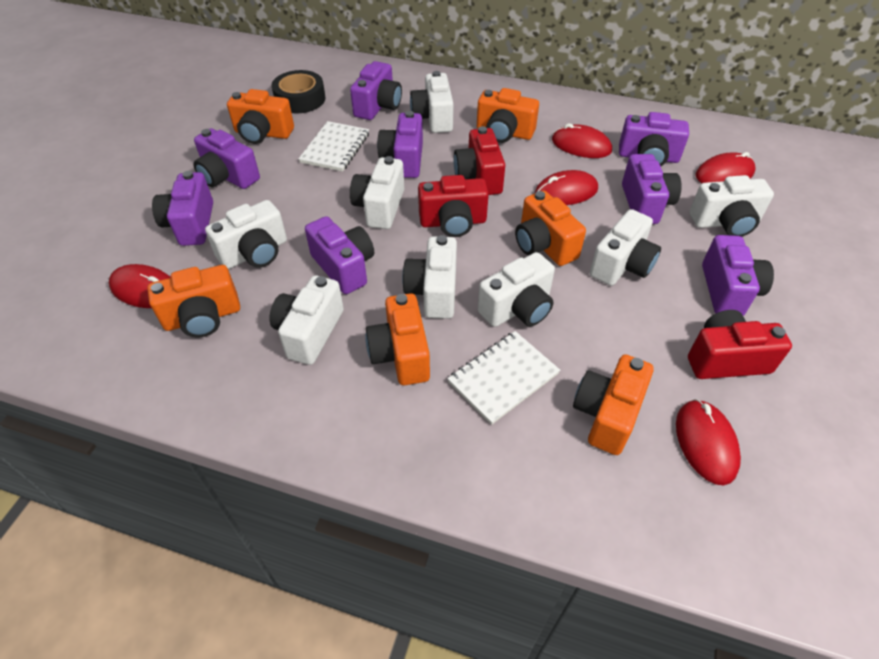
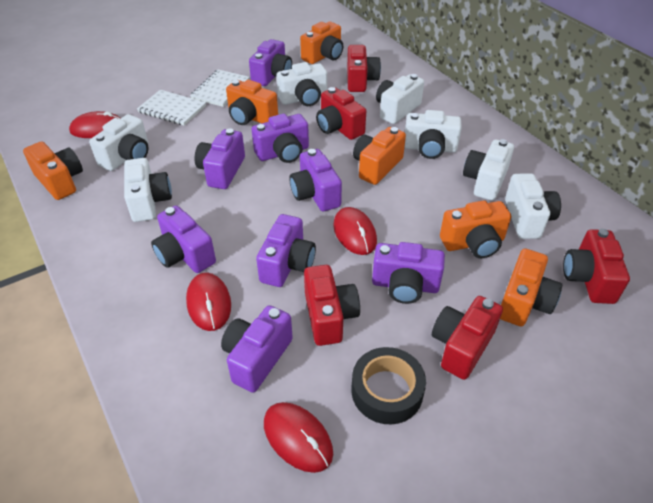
red camera: 3 -> 5
red mouse: 5 -> 4
white camera: 8 -> 7

